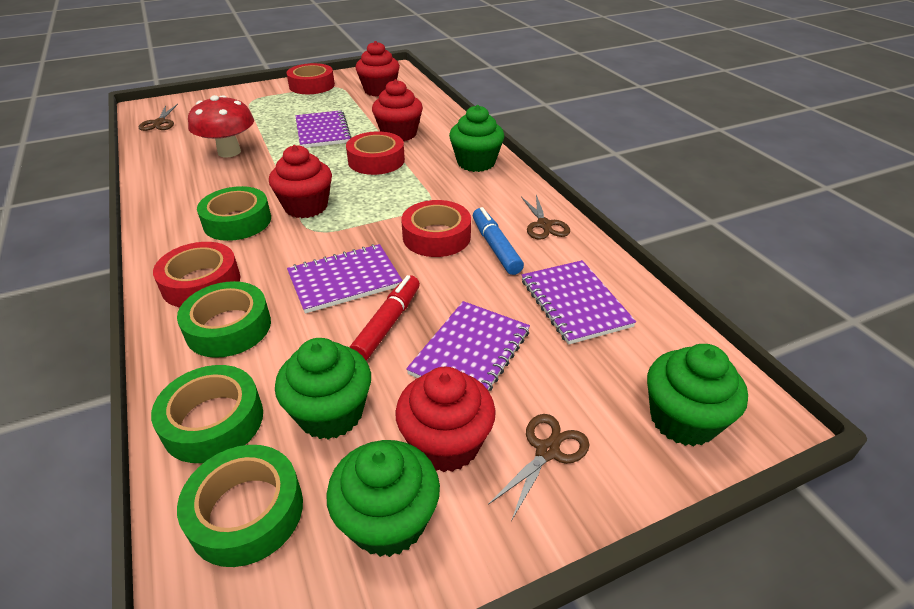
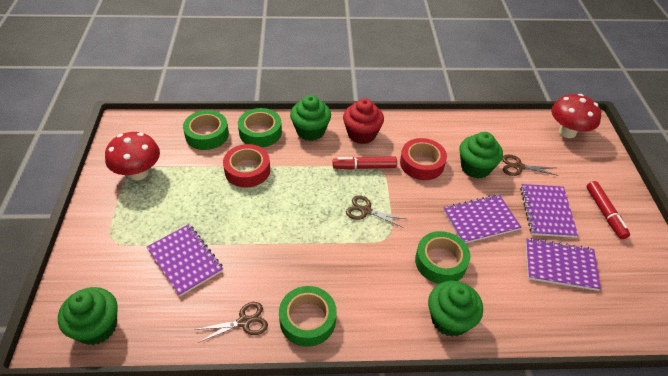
blue marker: 1 -> 0
red cupcake: 4 -> 1
red marker: 1 -> 2
red mushroom: 1 -> 2
red tape: 4 -> 2

